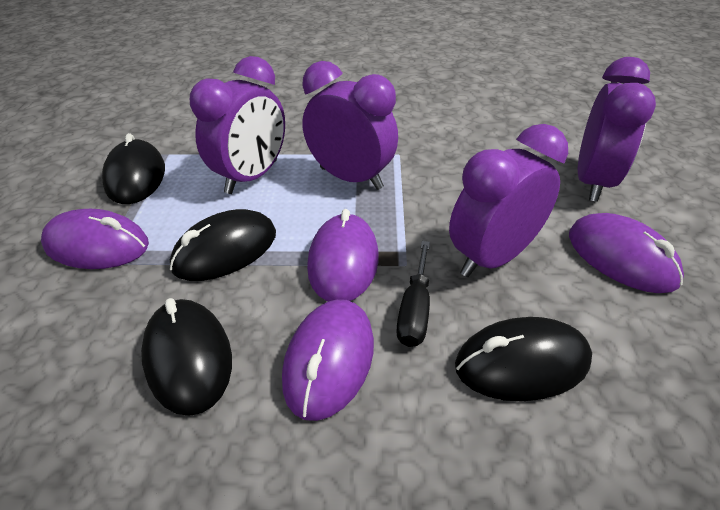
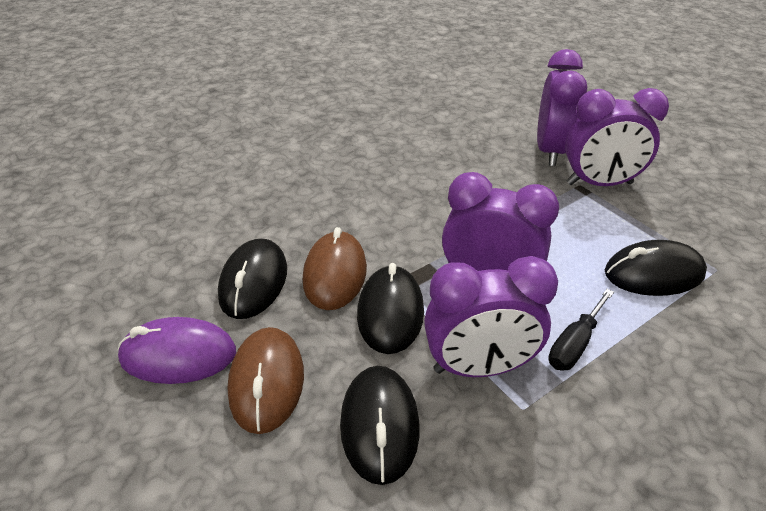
brown mouse: 0 -> 2
purple mouse: 4 -> 1

